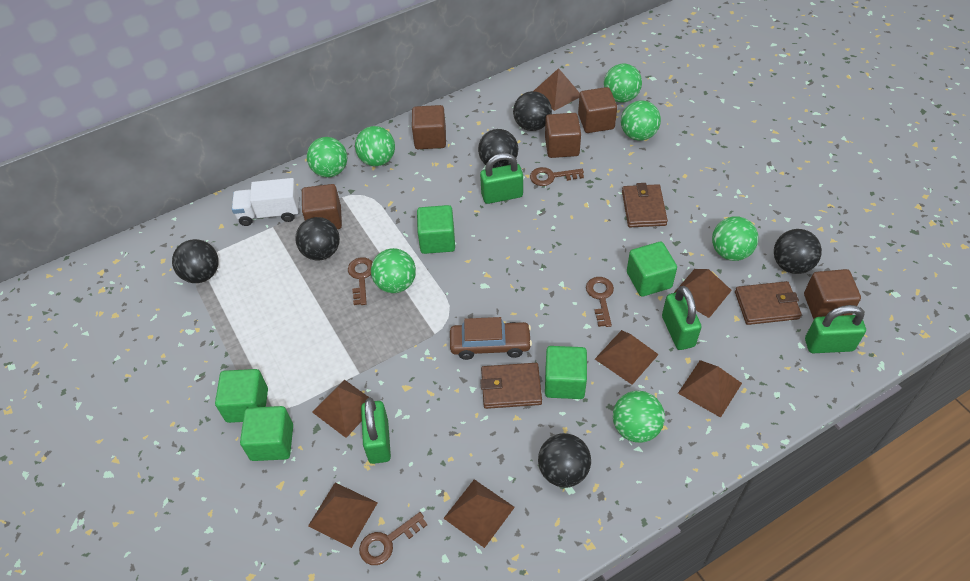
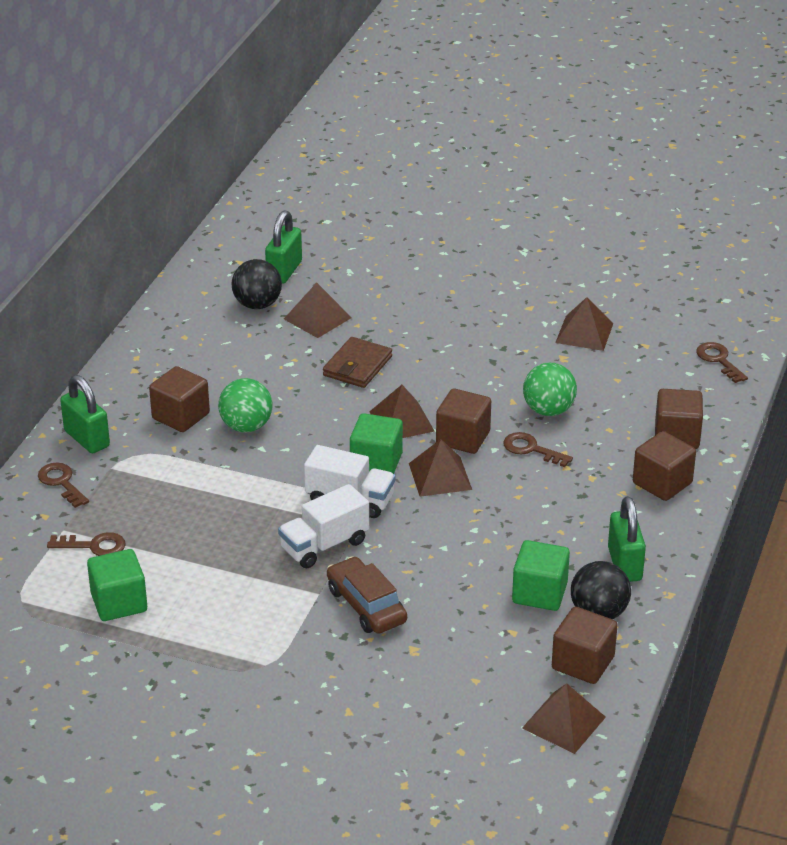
black ball: 6 -> 2
brown pyramid: 7 -> 5
brown wallet: 3 -> 1
green ball: 7 -> 2
green cube: 5 -> 3
green padlock: 4 -> 3
white truck: 1 -> 2

